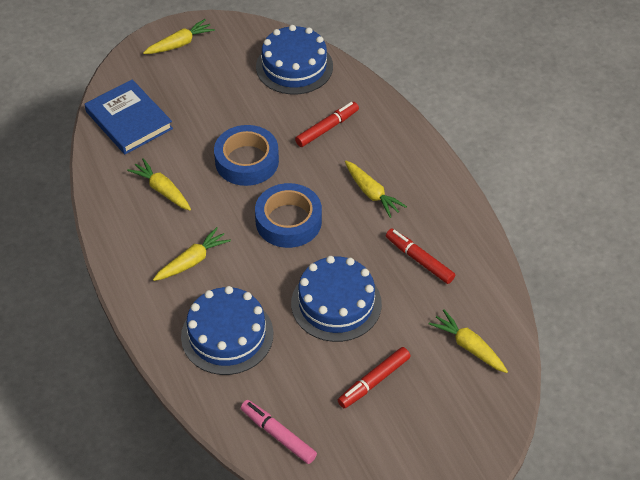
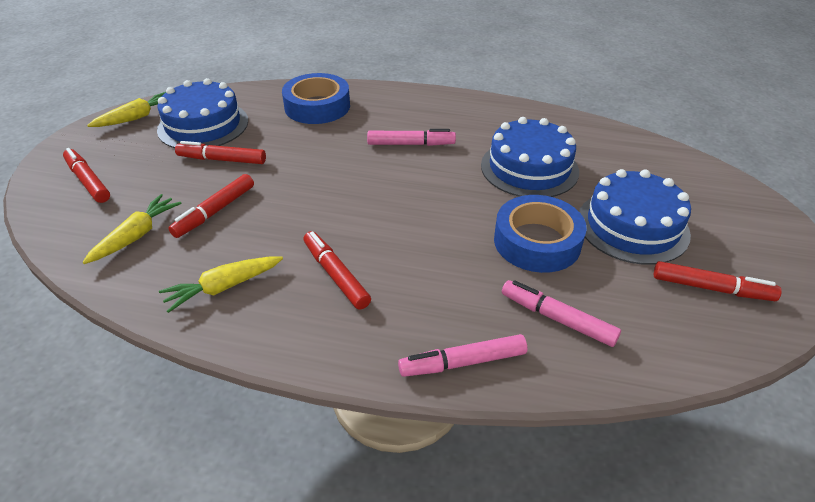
blue book: 1 -> 0
pink marker: 1 -> 3
red marker: 3 -> 5
yellow carrot: 5 -> 3

